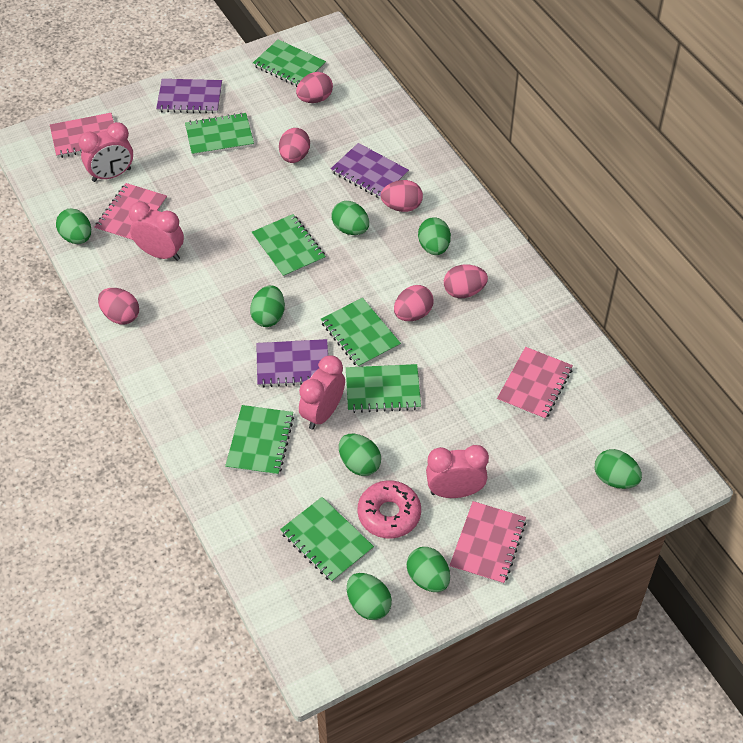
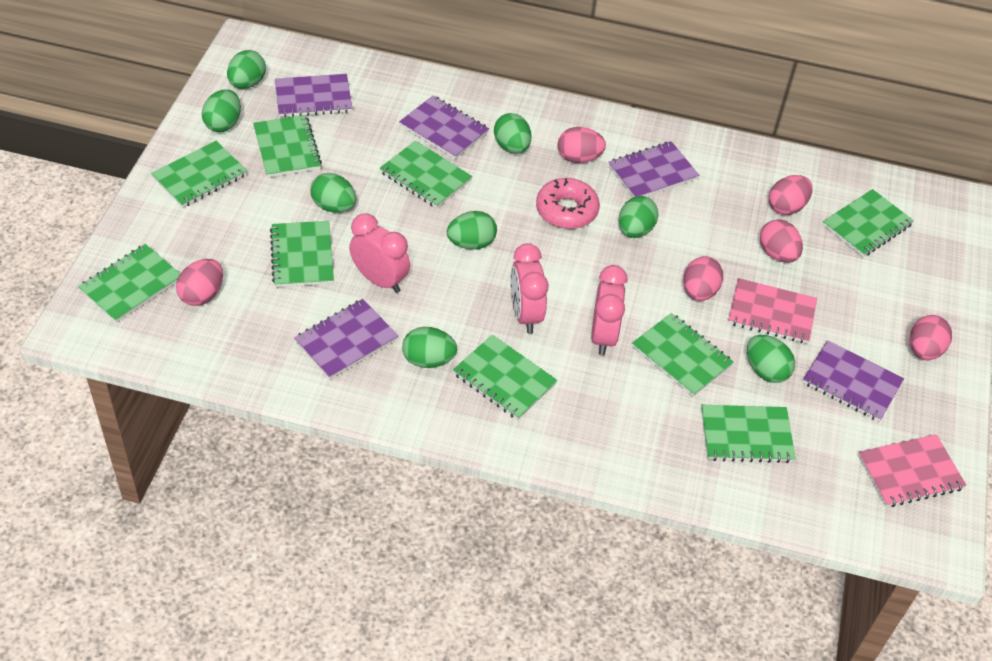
green notebook: 7 -> 9
pink clock: 4 -> 3
pink notebook: 4 -> 2
purple notebook: 3 -> 5

